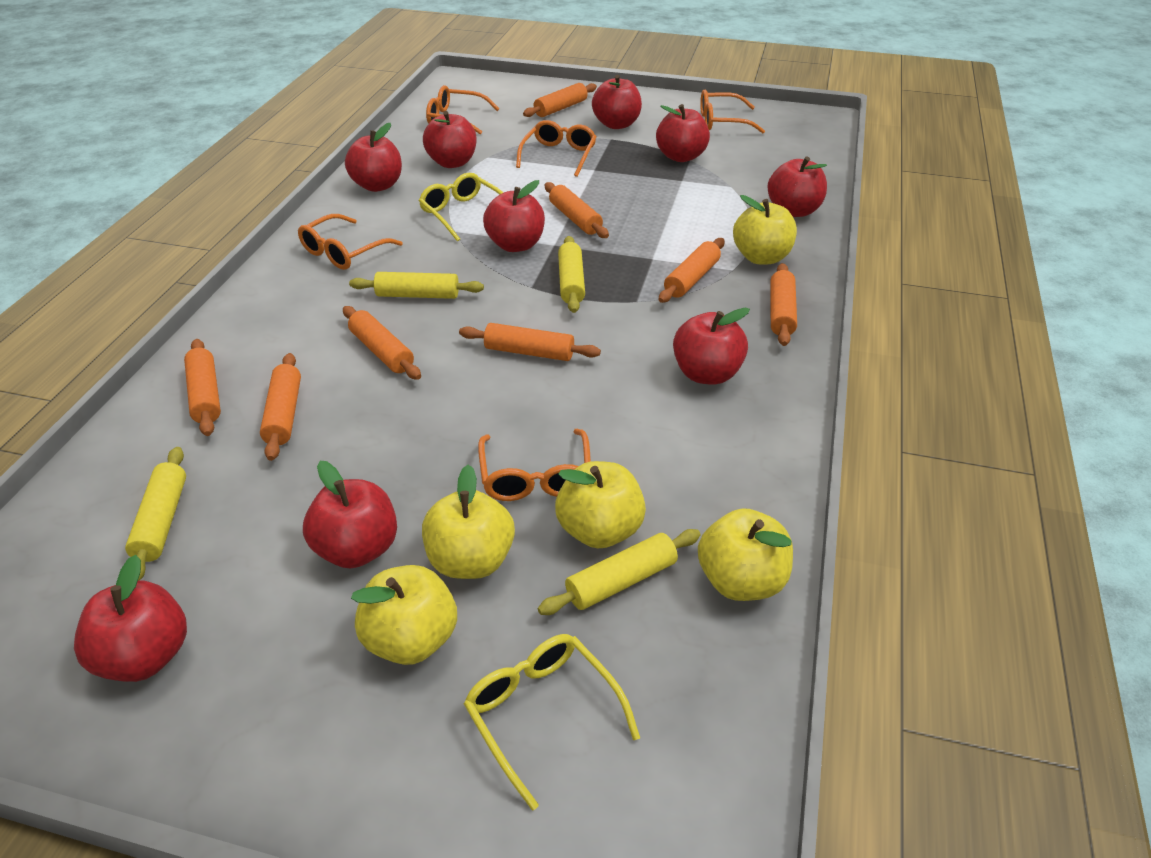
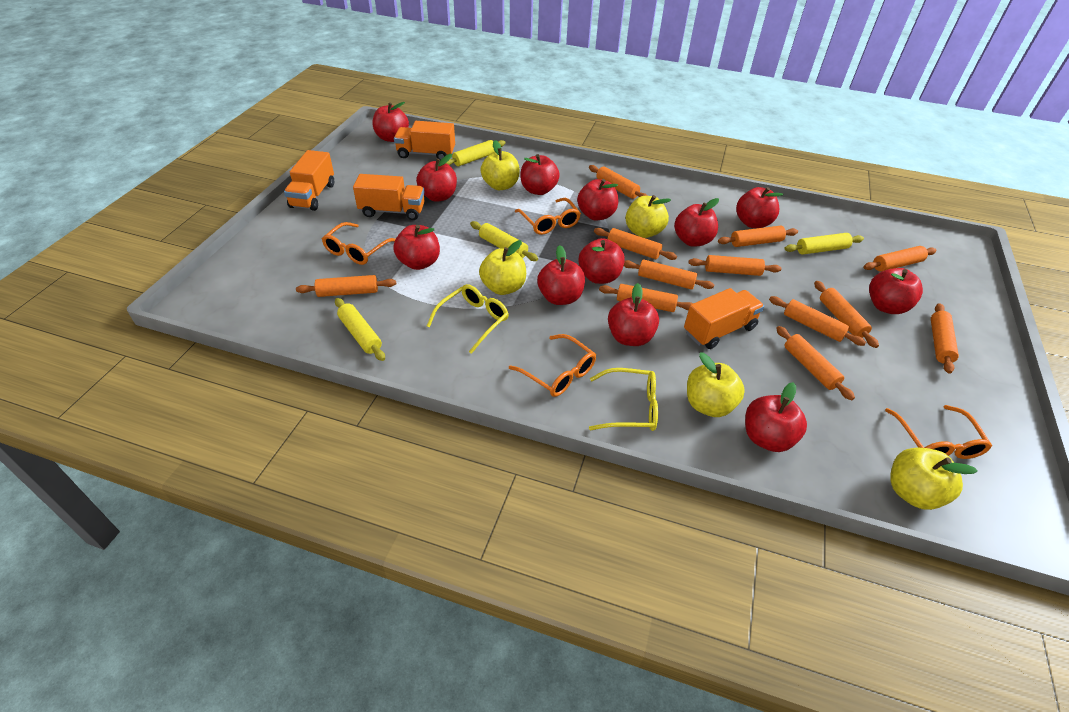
orange glasses: 5 -> 4
orange rolling pin: 8 -> 12
orange truck: 0 -> 4
red apple: 9 -> 12

